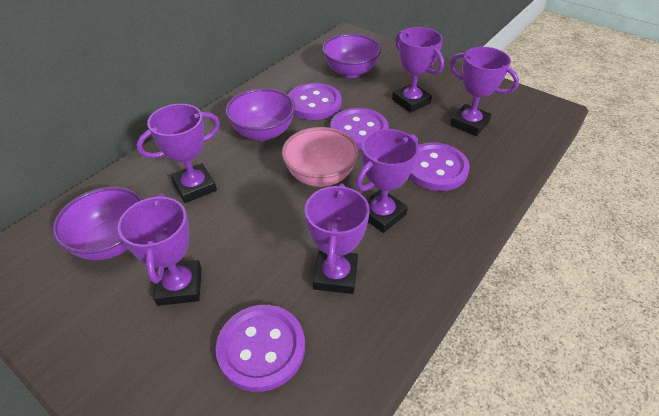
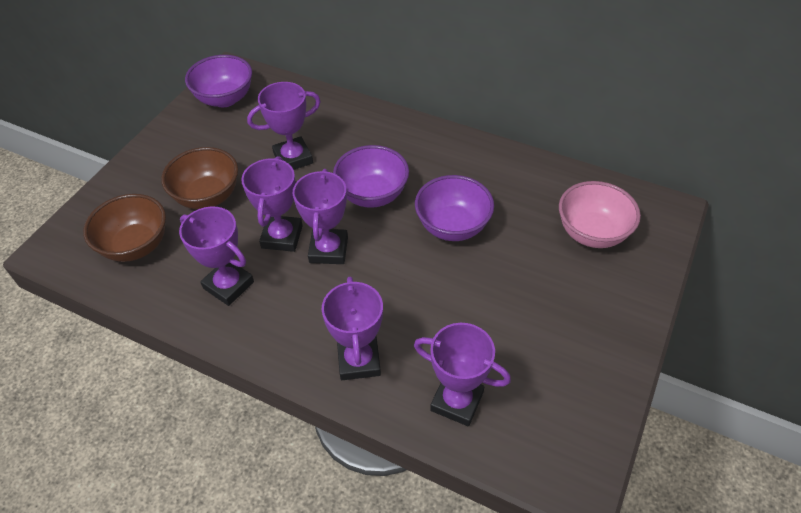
brown bowl: 0 -> 2
purple button: 4 -> 0

